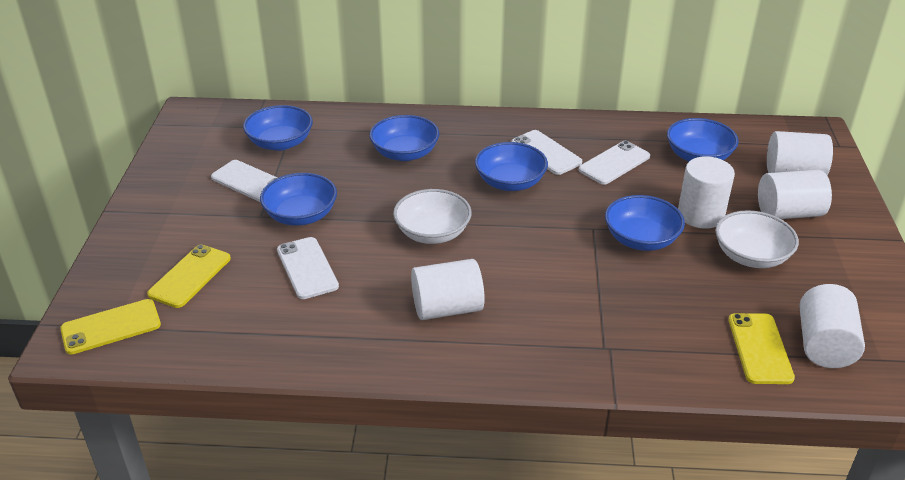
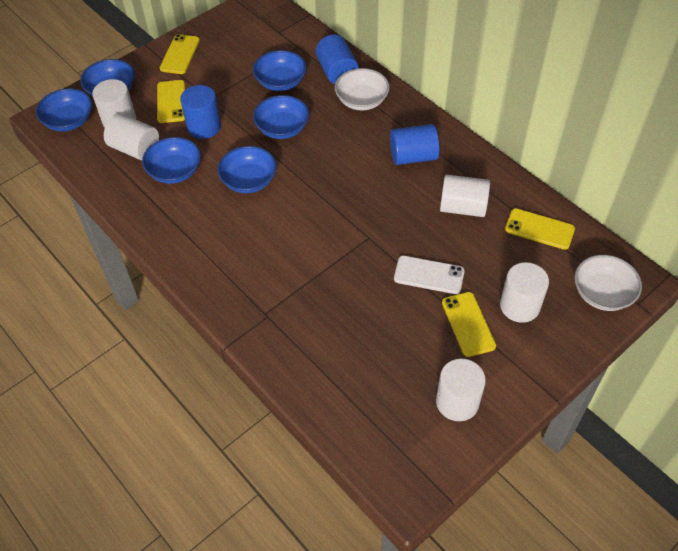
blue cylinder: 0 -> 3
white phone: 4 -> 1
yellow phone: 3 -> 4

